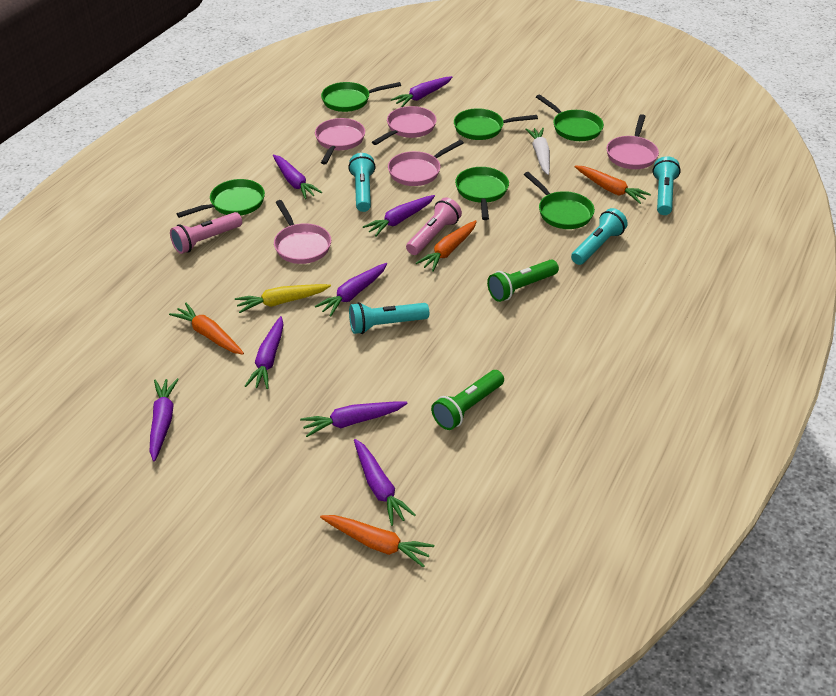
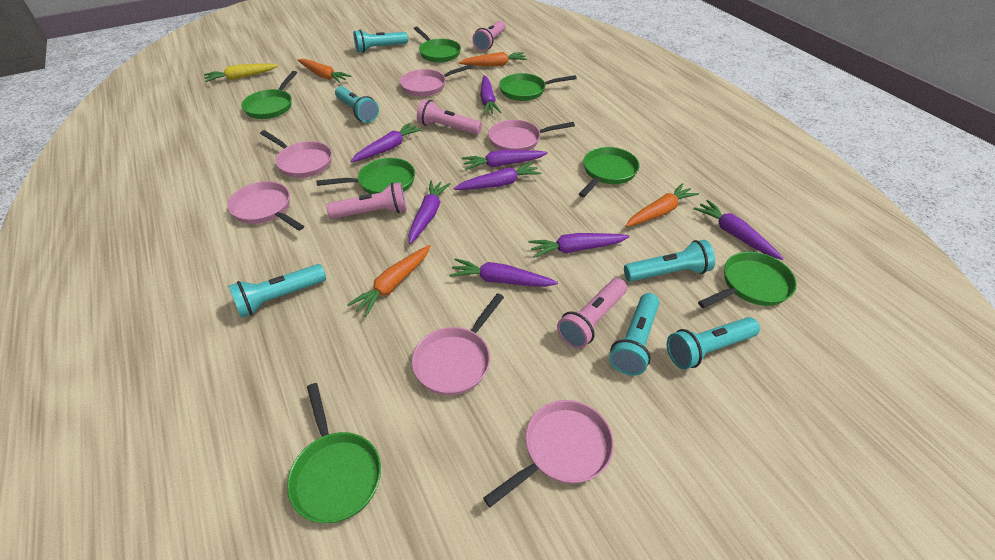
green flashlight: 2 -> 0
green pan: 6 -> 7
pink flashlight: 2 -> 4
pink pan: 5 -> 6
turquoise flashlight: 4 -> 6
white carrot: 1 -> 0

